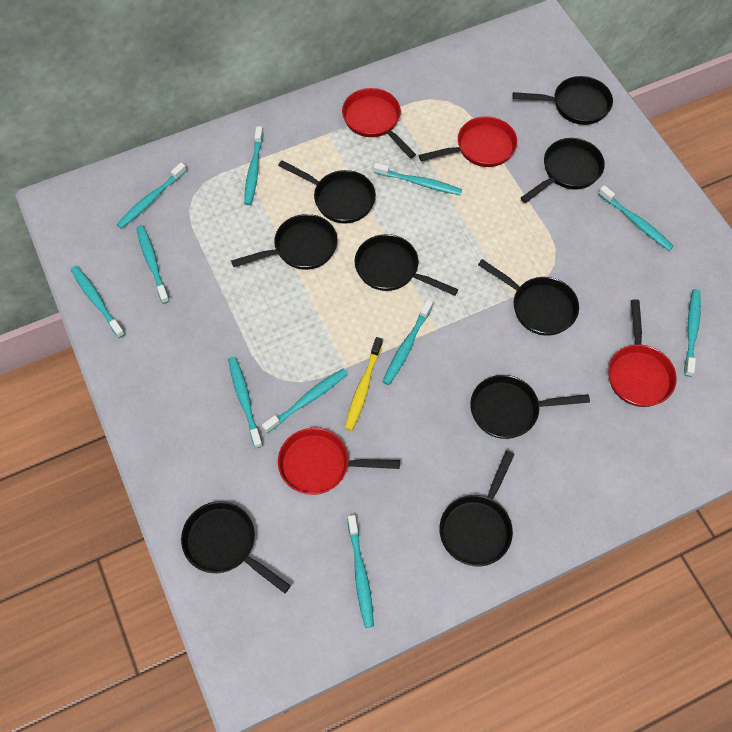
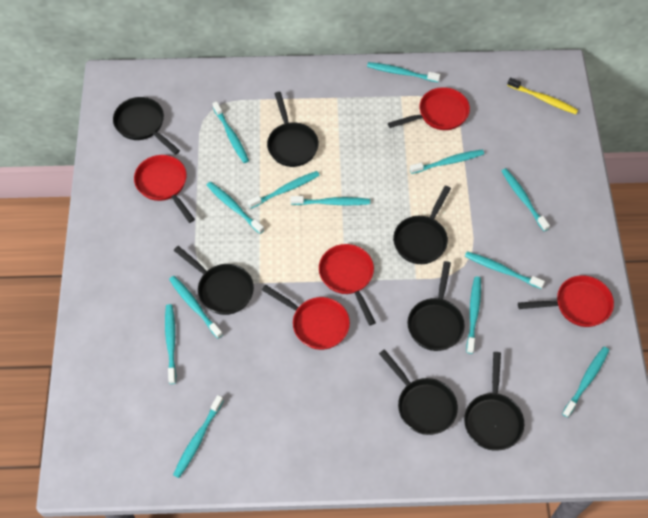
black pan: 9 -> 7
red pan: 4 -> 5
turquoise toothbrush: 11 -> 13

